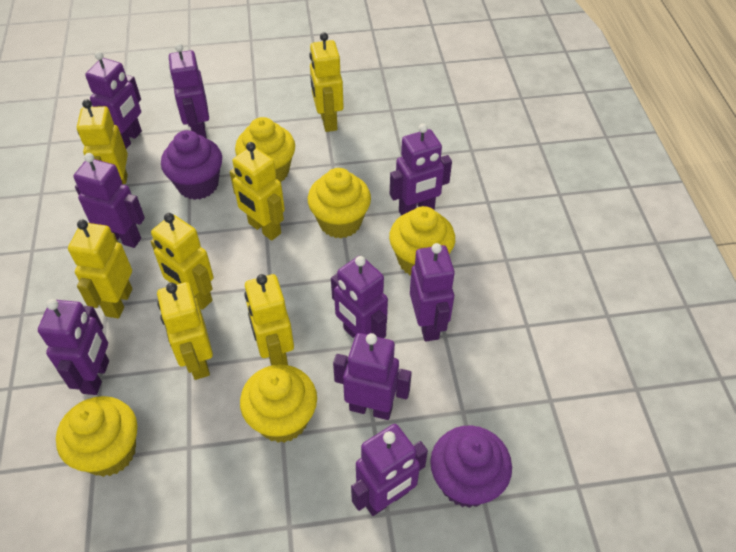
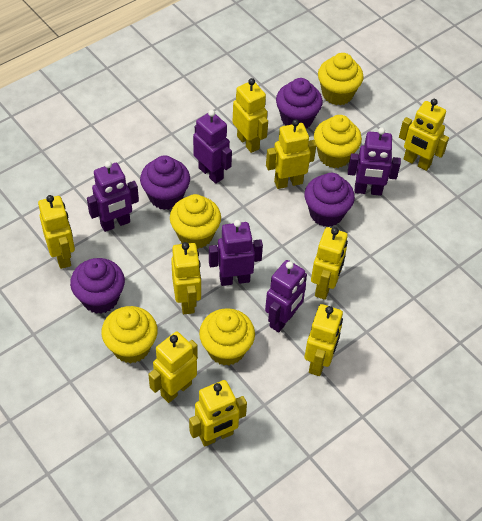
purple cupcake: 2 -> 4
purple robot: 9 -> 5
yellow robot: 7 -> 9

